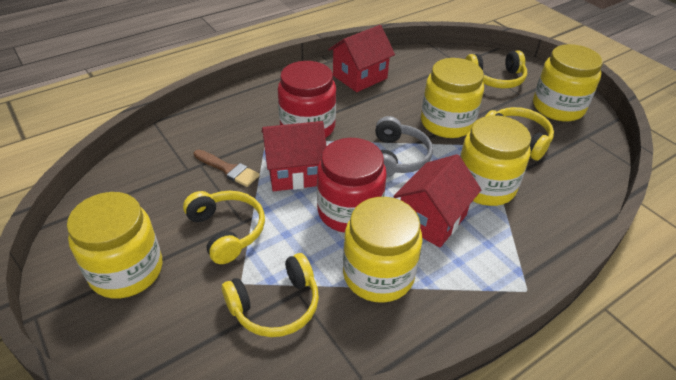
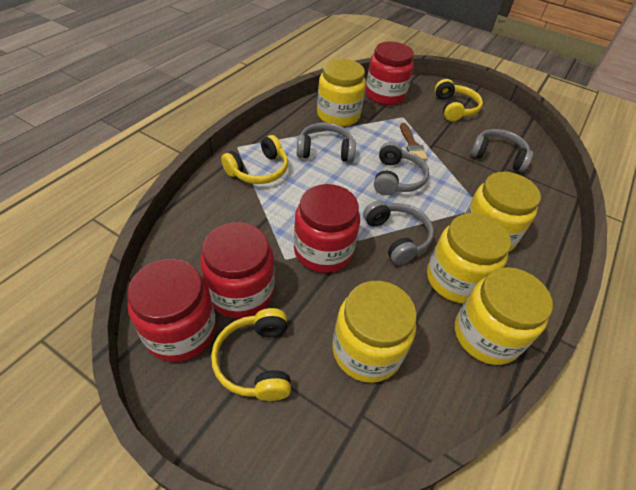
grey headphones: 1 -> 4
red house: 3 -> 0
red jar: 2 -> 4
yellow headphones: 4 -> 3

